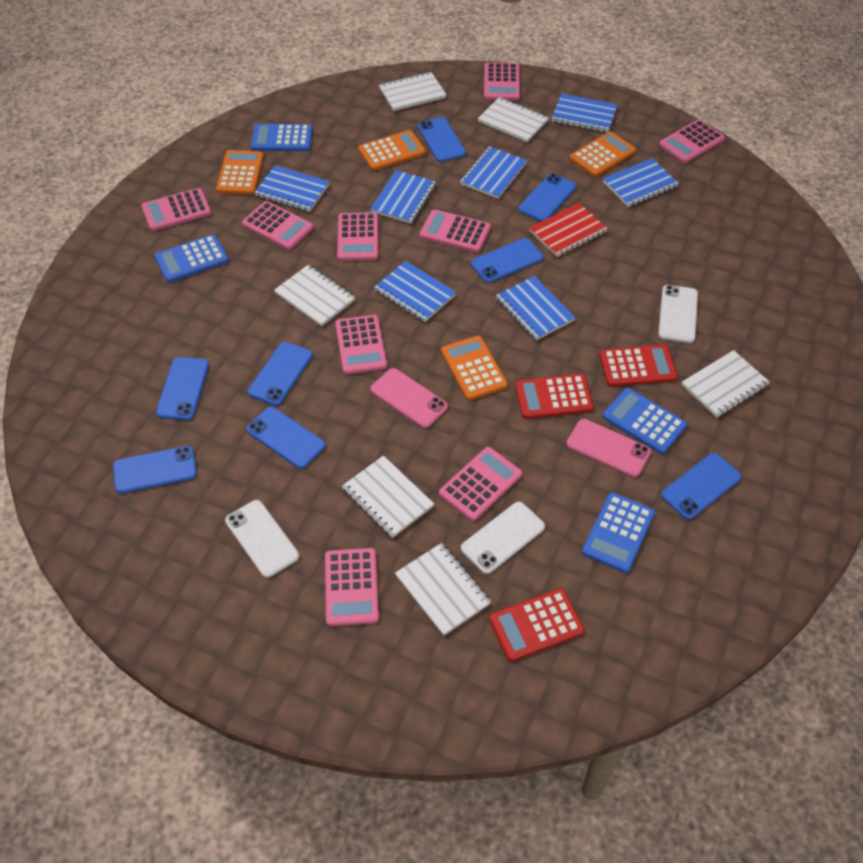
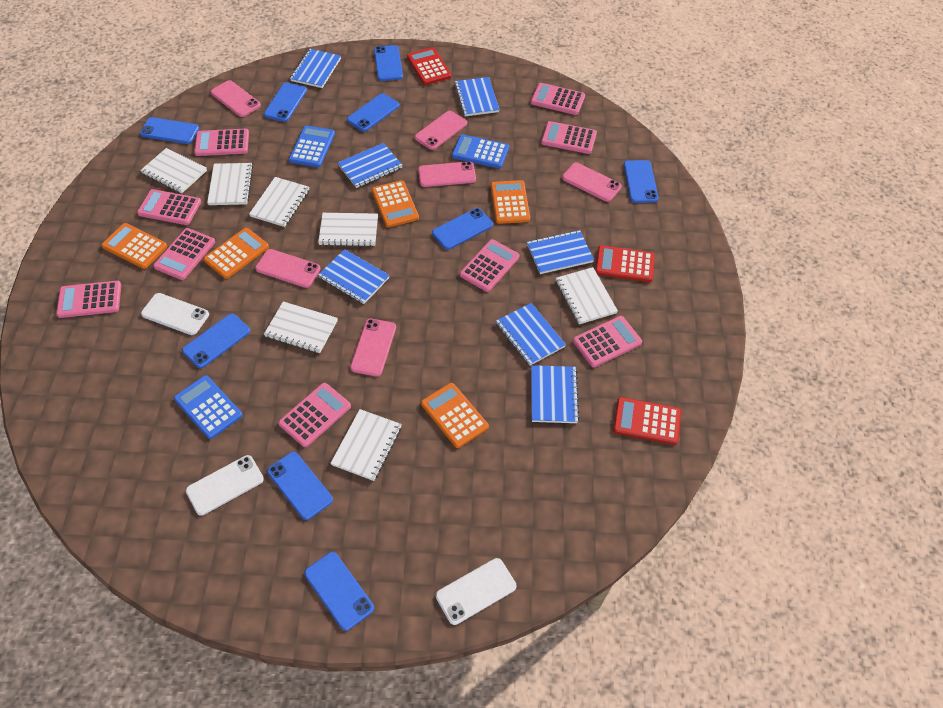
blue calculator: 4 -> 3
blue phone: 8 -> 9
orange calculator: 4 -> 5
pink phone: 2 -> 6
red notebook: 1 -> 0
white notebook: 6 -> 7

